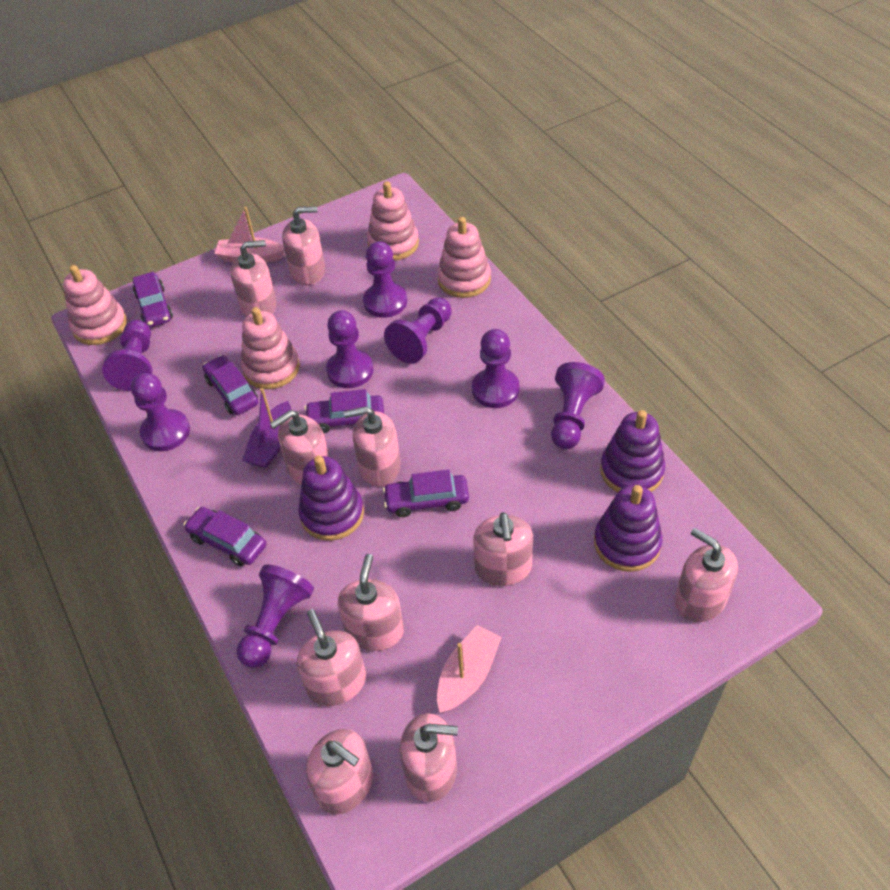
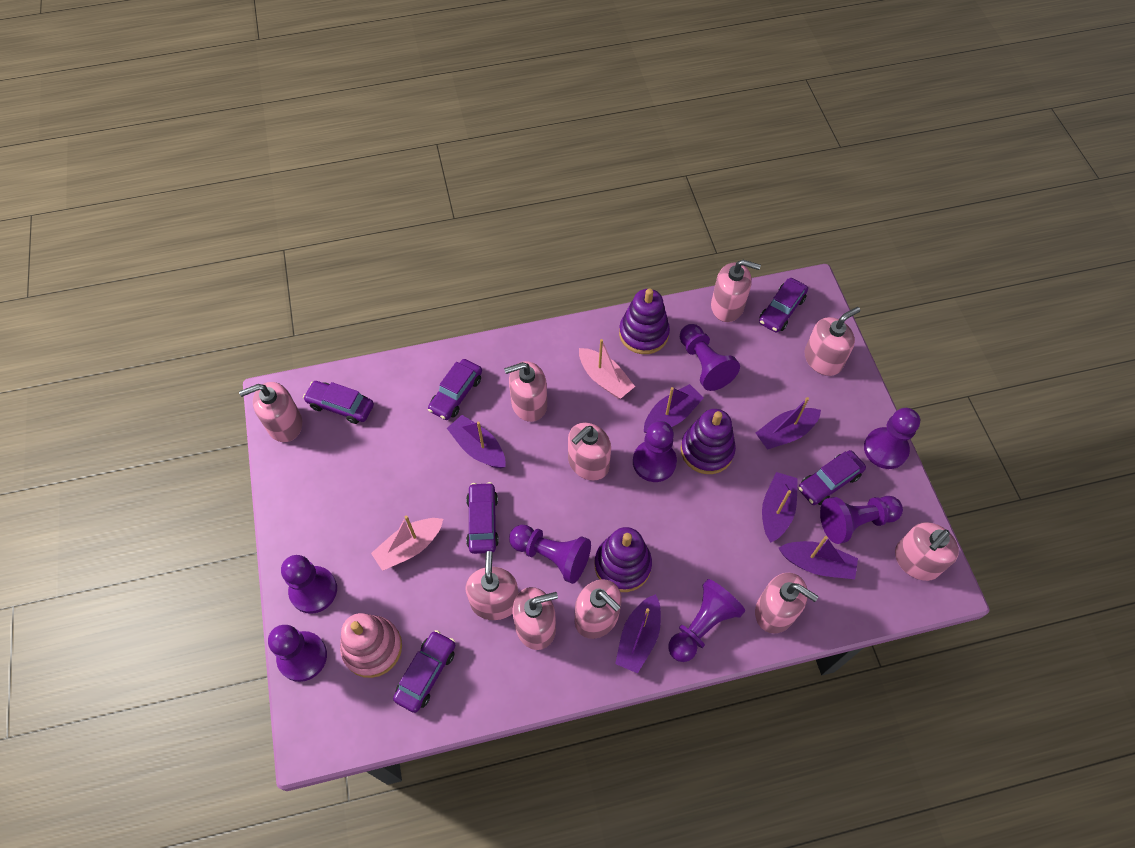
pink stacking toy: 4 -> 1
purple boat: 1 -> 6
purple car: 5 -> 6

